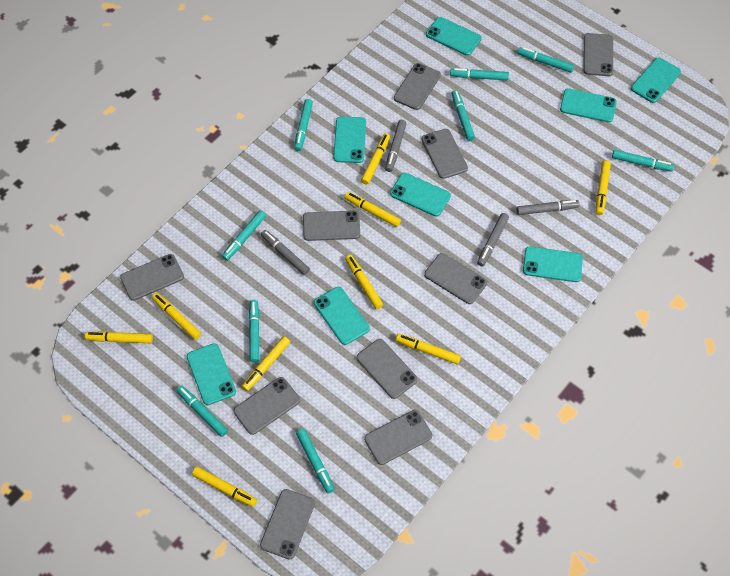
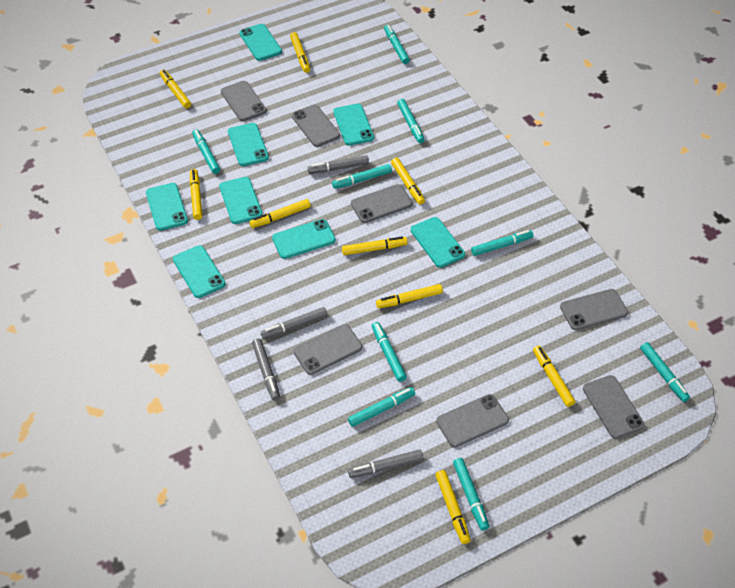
grey phone: 10 -> 7

